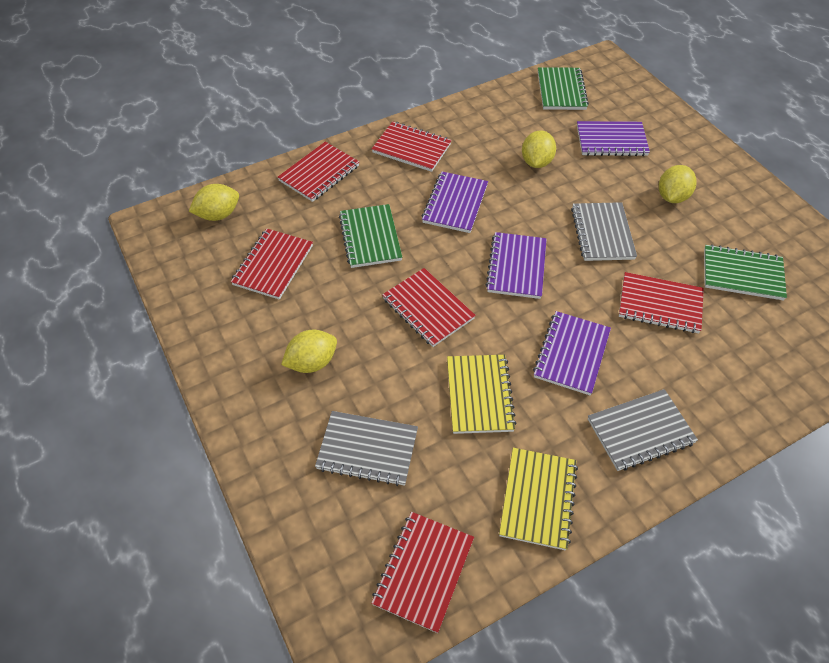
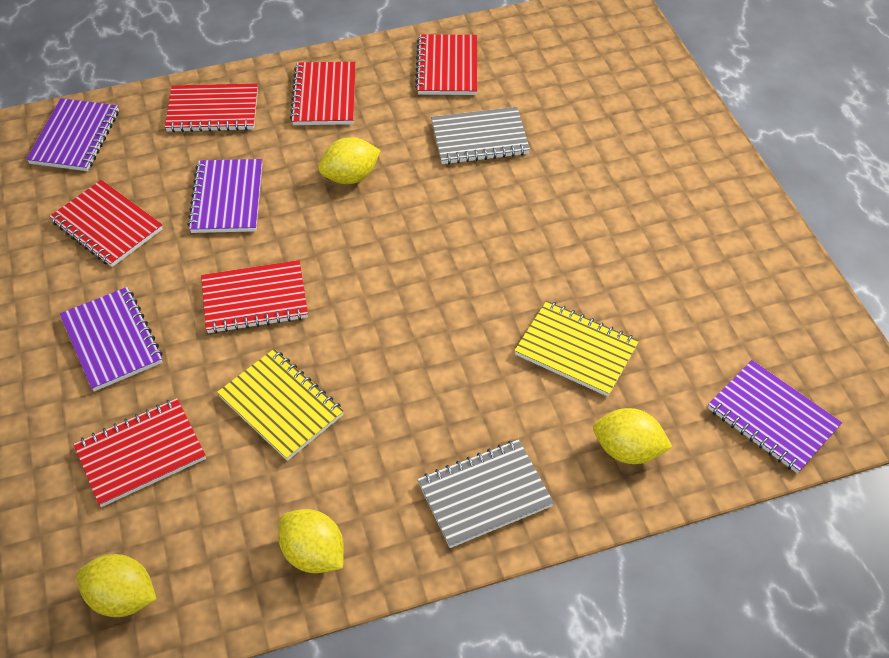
green notebook: 3 -> 0
grey notebook: 3 -> 2

